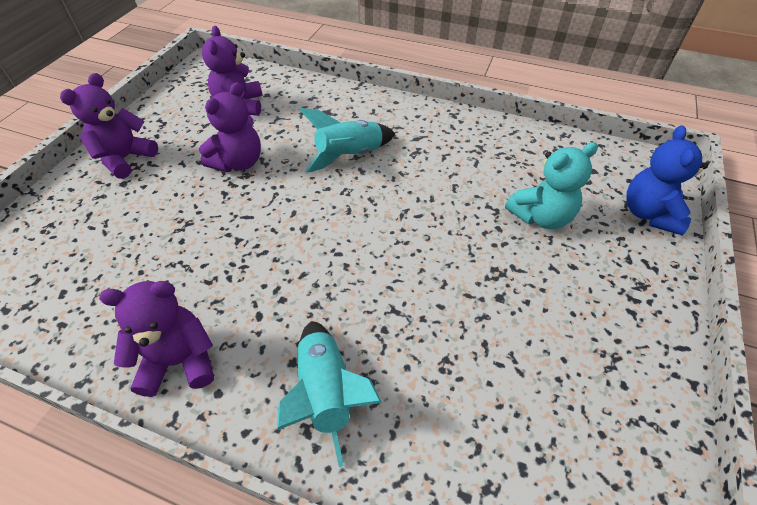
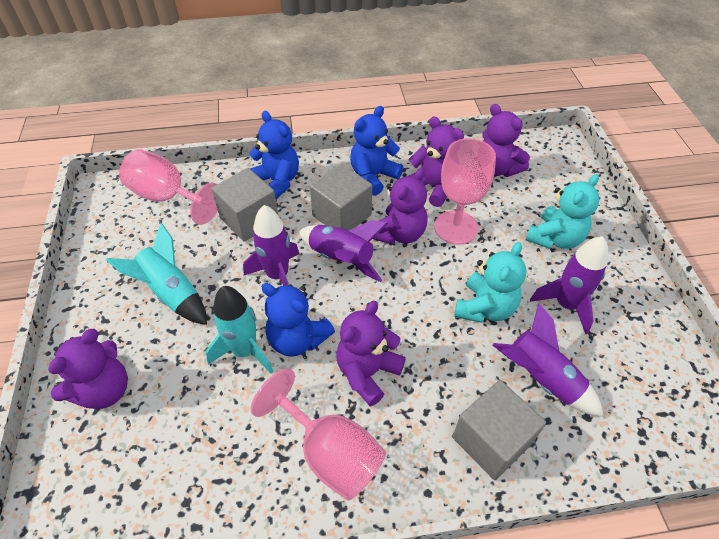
blue teddy bear: 1 -> 3
grey cube: 0 -> 3
pink goblet: 0 -> 3
purple rocket: 0 -> 4
purple teddy bear: 4 -> 5
turquoise teddy bear: 1 -> 2

